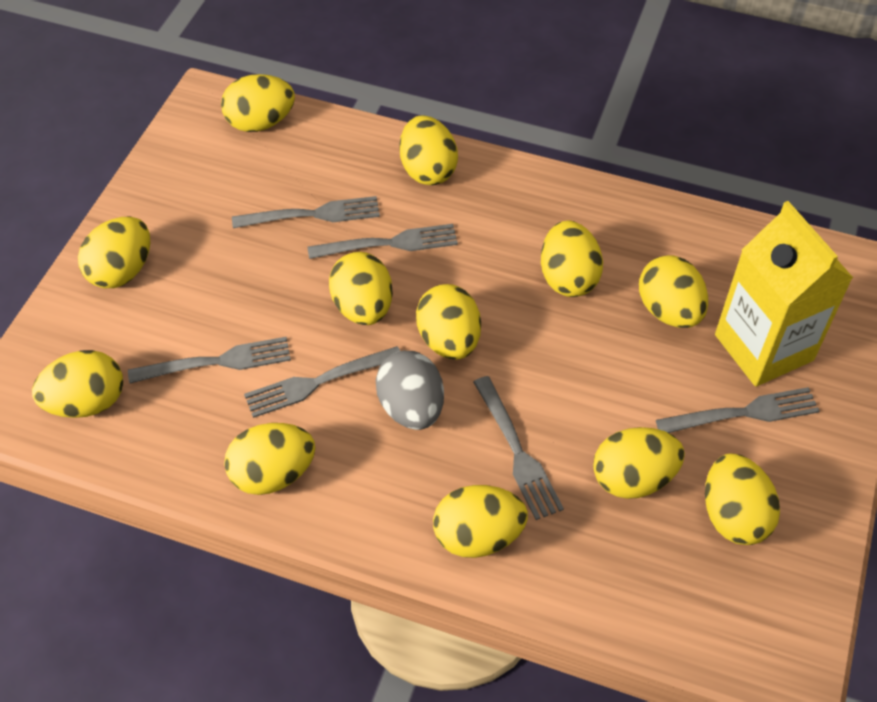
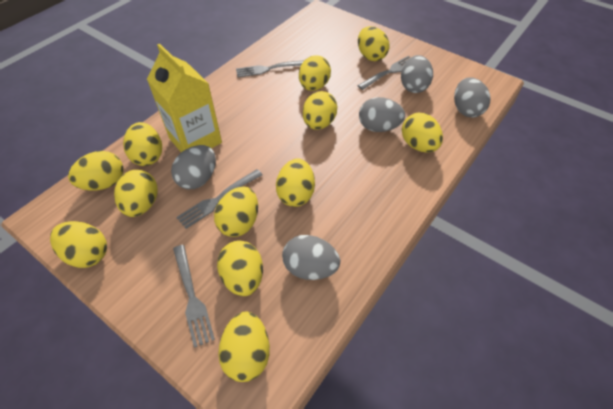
grey egg: 1 -> 5
grey fork: 6 -> 4

